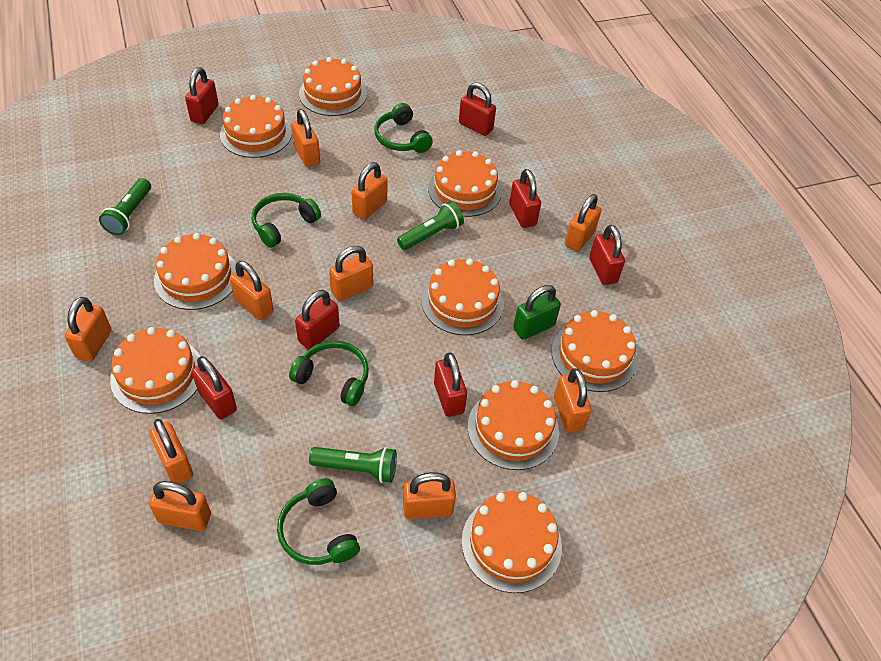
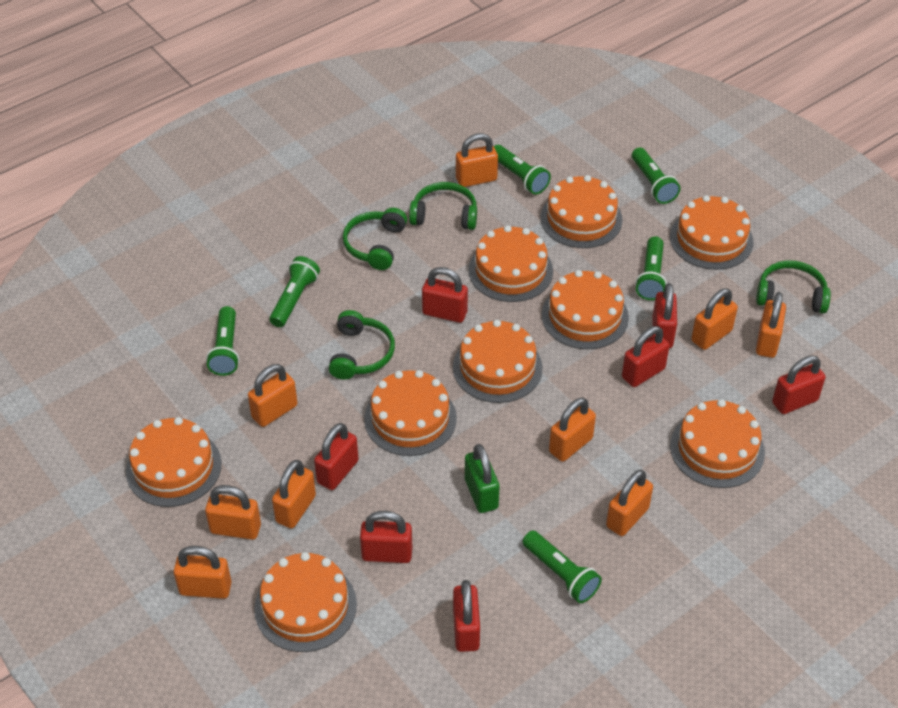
green flashlight: 3 -> 6
orange padlock: 10 -> 9

